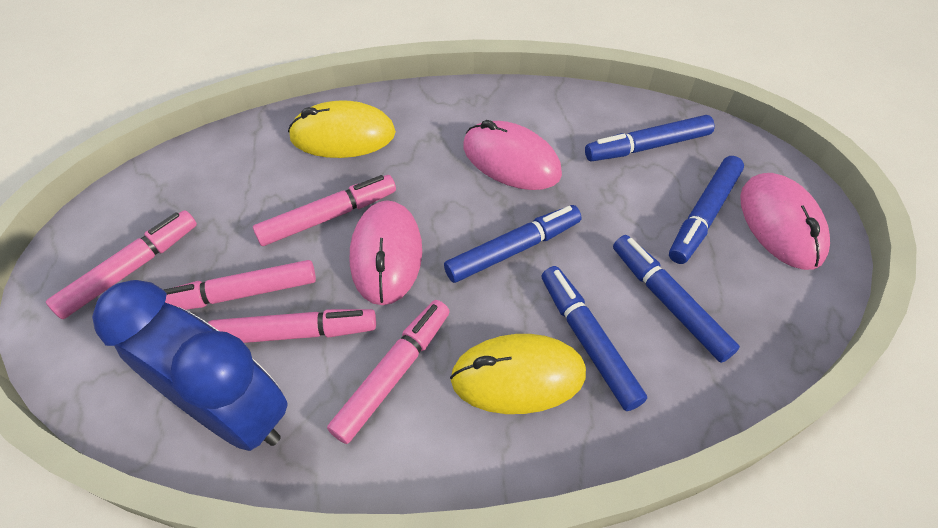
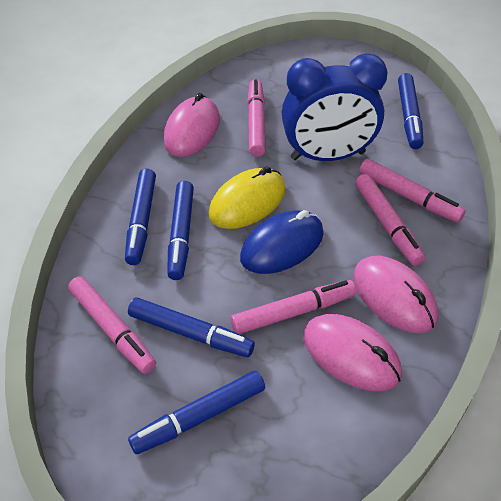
blue mouse: 0 -> 1
yellow mouse: 2 -> 1

